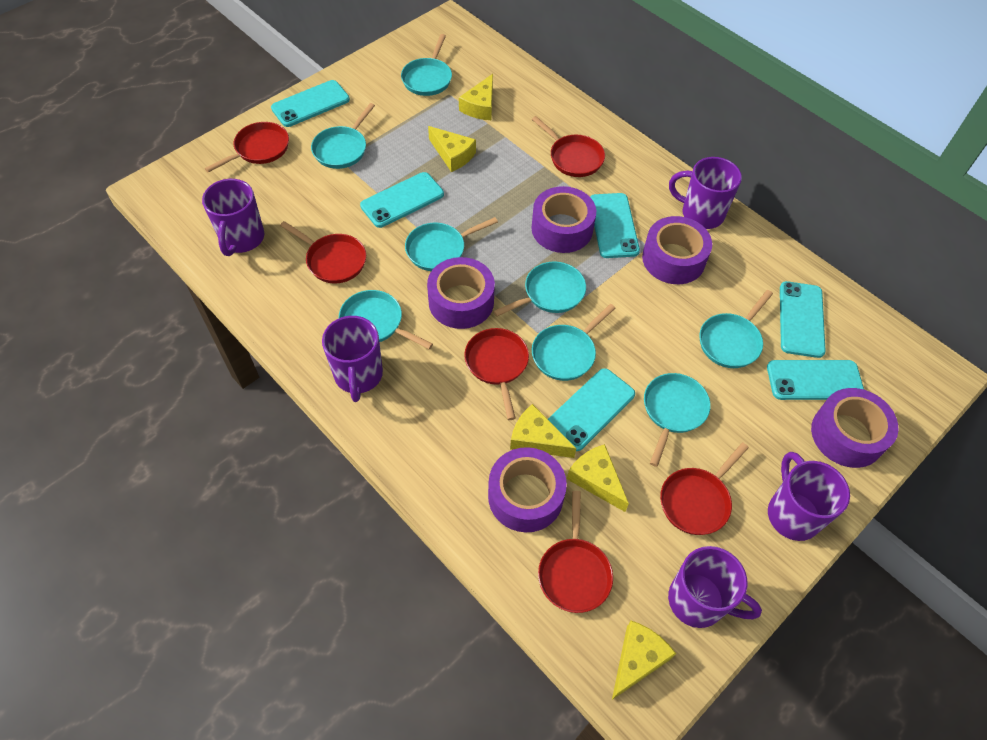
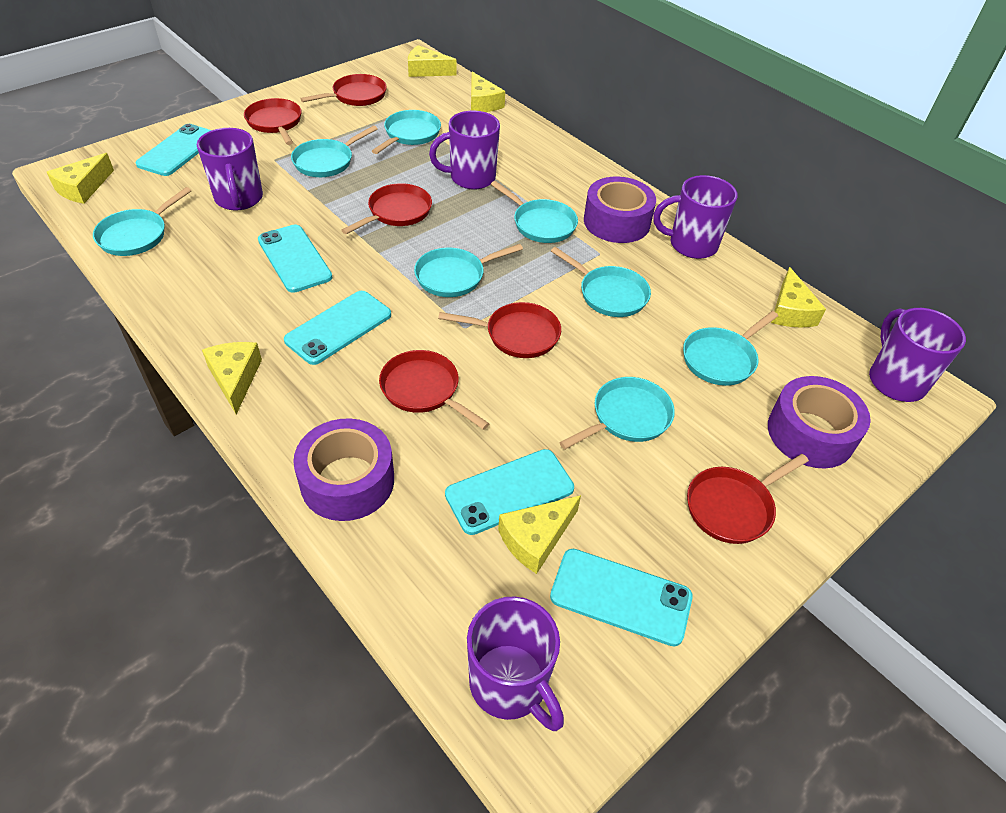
purple tape: 5 -> 3
turquoise phone: 6 -> 5
yellow cheese: 5 -> 6

